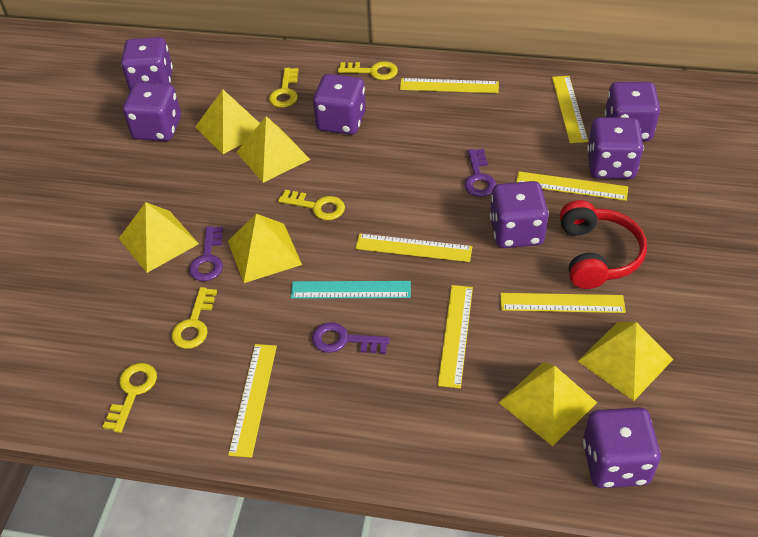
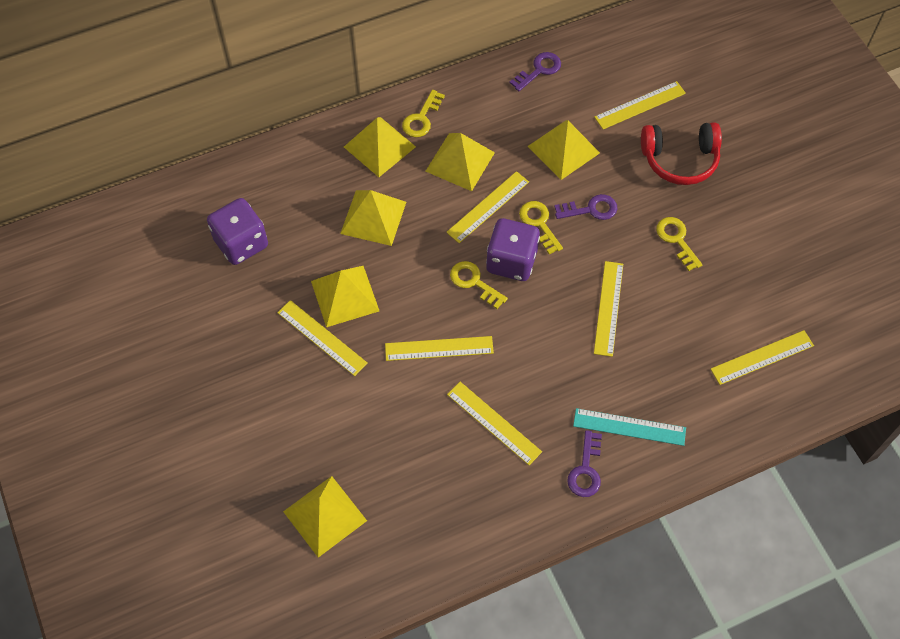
purple dice: 7 -> 2
yellow key: 5 -> 4

